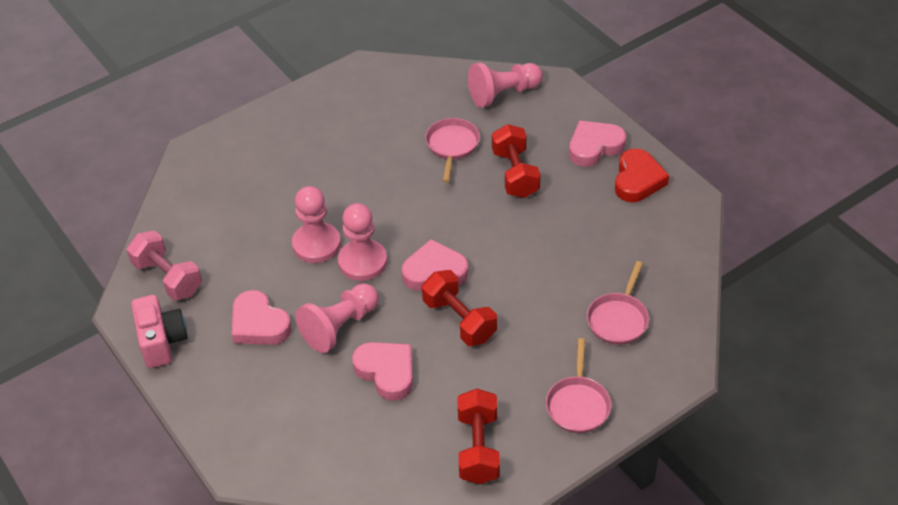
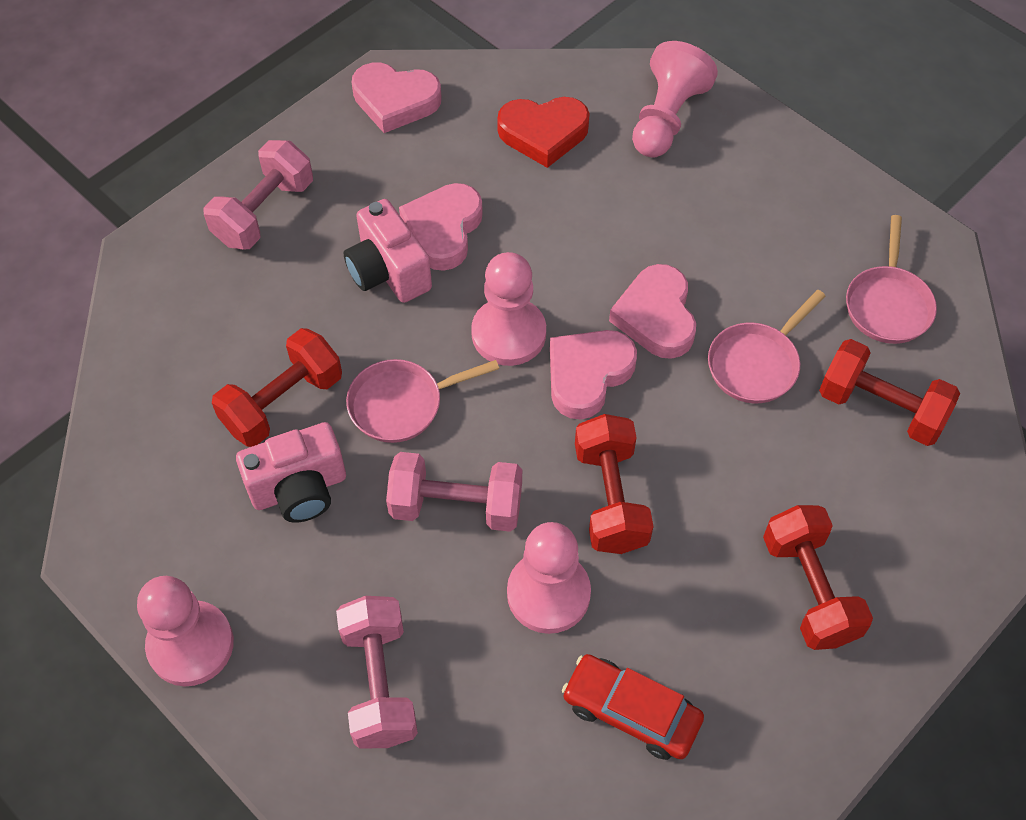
pink camera: 1 -> 2
pink dumbbell: 1 -> 3
red car: 0 -> 1
red dumbbell: 3 -> 4

